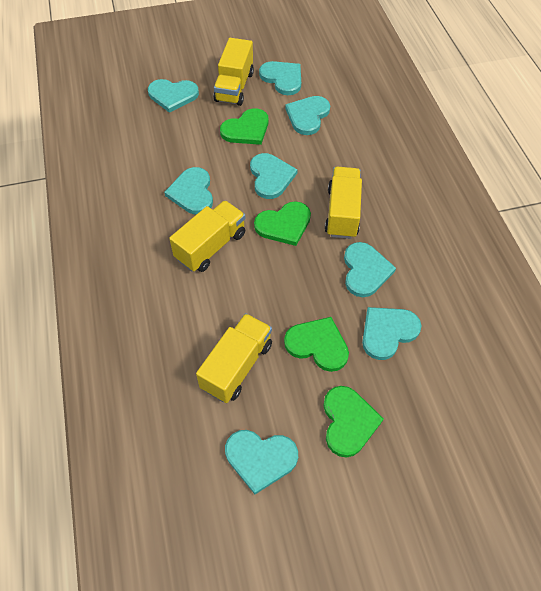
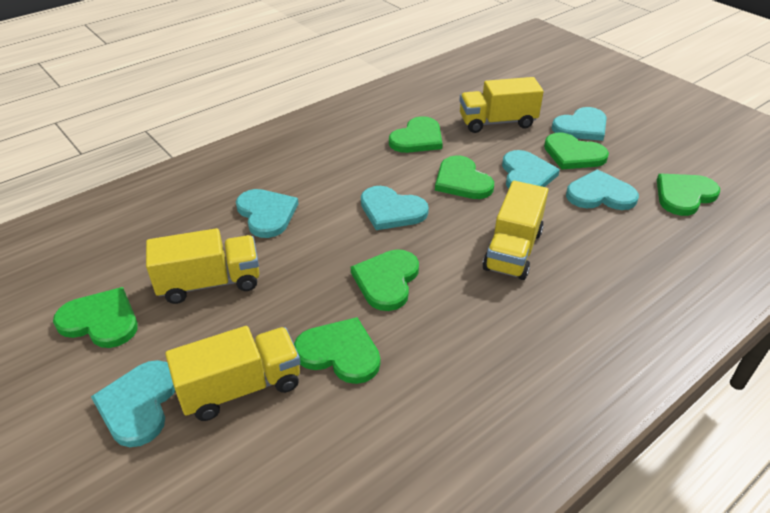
green heart: 4 -> 7
turquoise heart: 8 -> 6

